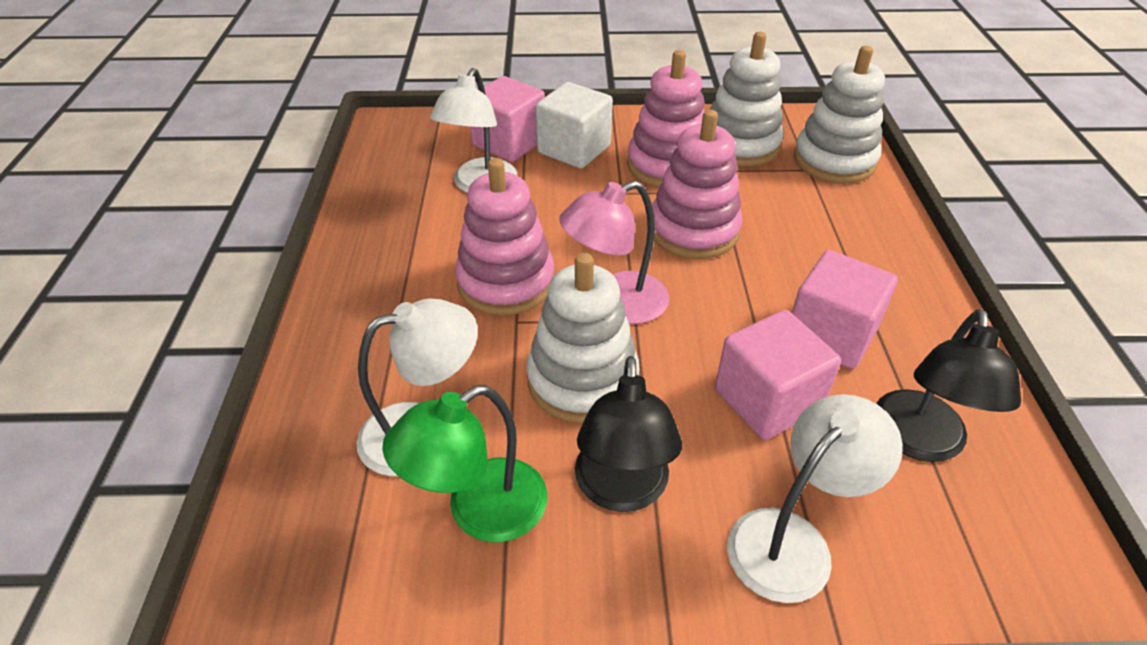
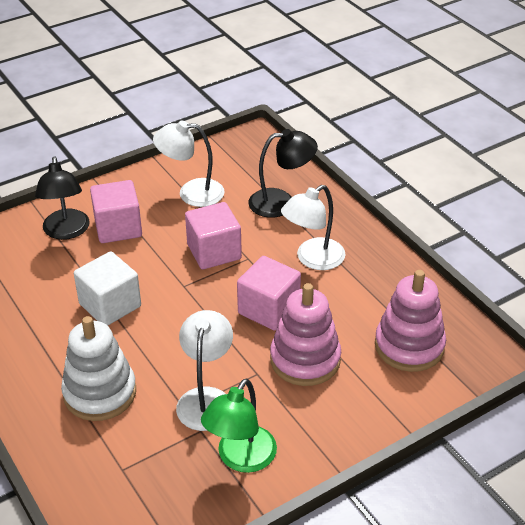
pink lamp: 1 -> 0
pink stacking toy: 3 -> 2
white stacking toy: 3 -> 1

